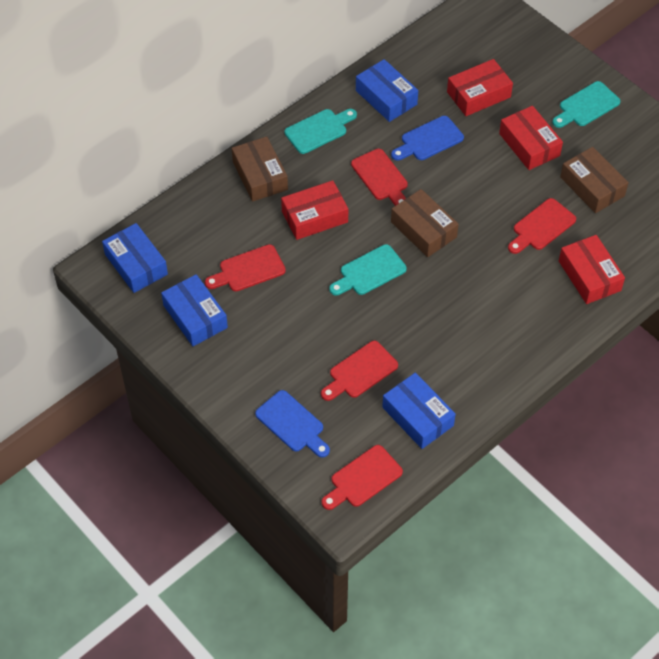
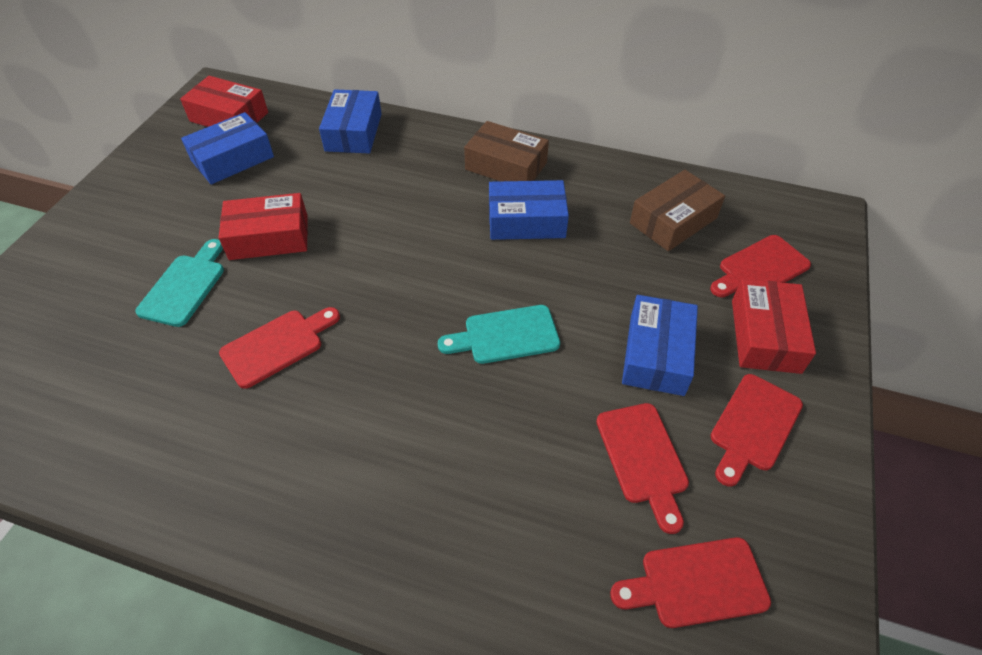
blue cutting board: 2 -> 0
brown box: 3 -> 2
red box: 4 -> 3
turquoise cutting board: 3 -> 2

